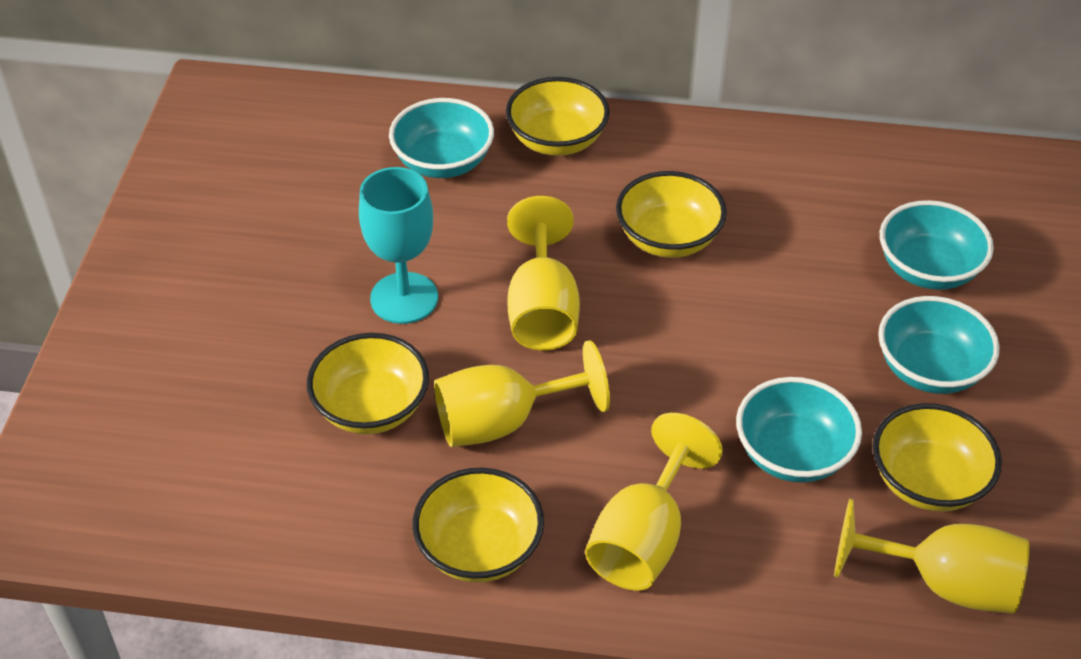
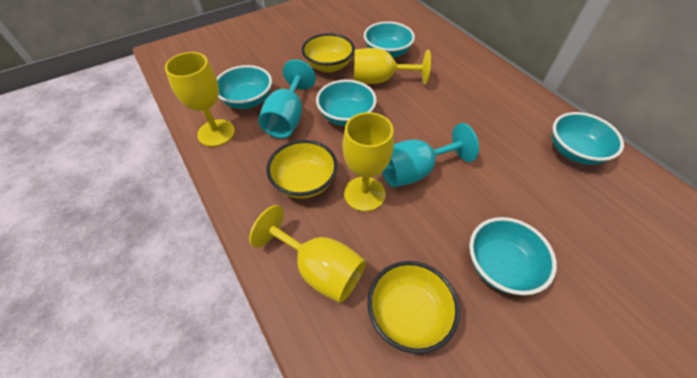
turquoise bowl: 4 -> 5
turquoise goblet: 1 -> 2
yellow bowl: 5 -> 3

